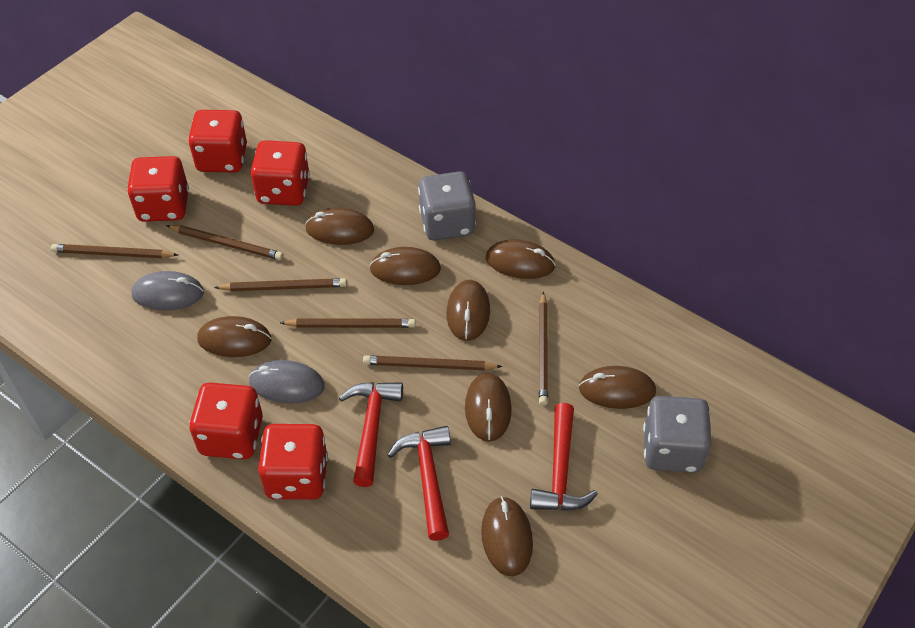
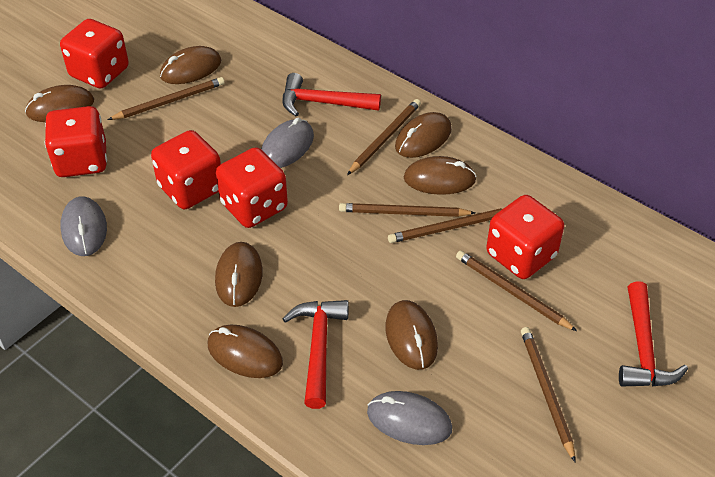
brown mouse: 8 -> 7
grey dice: 2 -> 0
grey mouse: 2 -> 3

